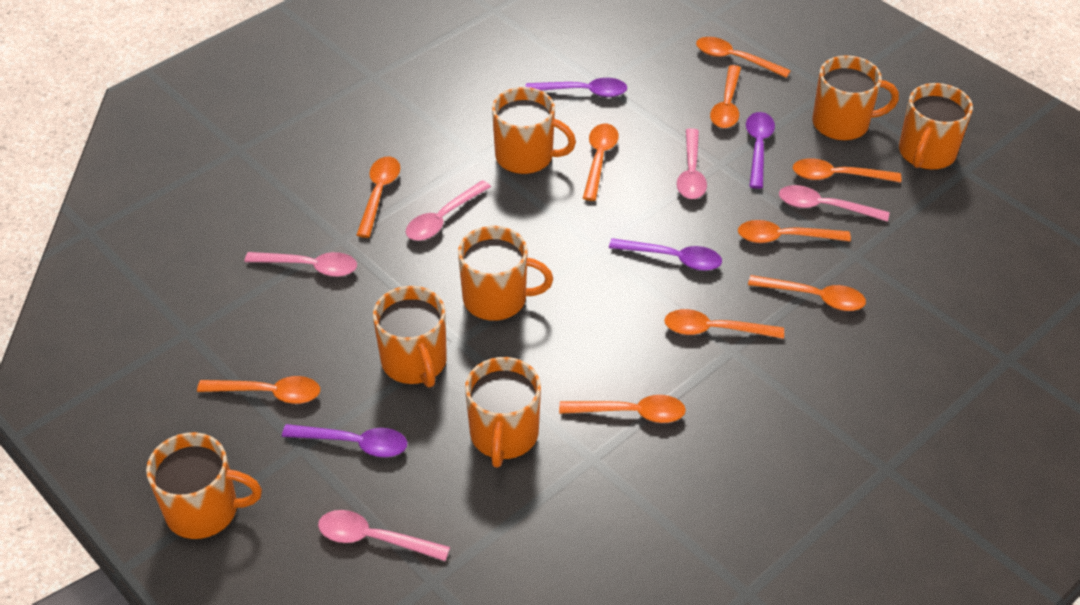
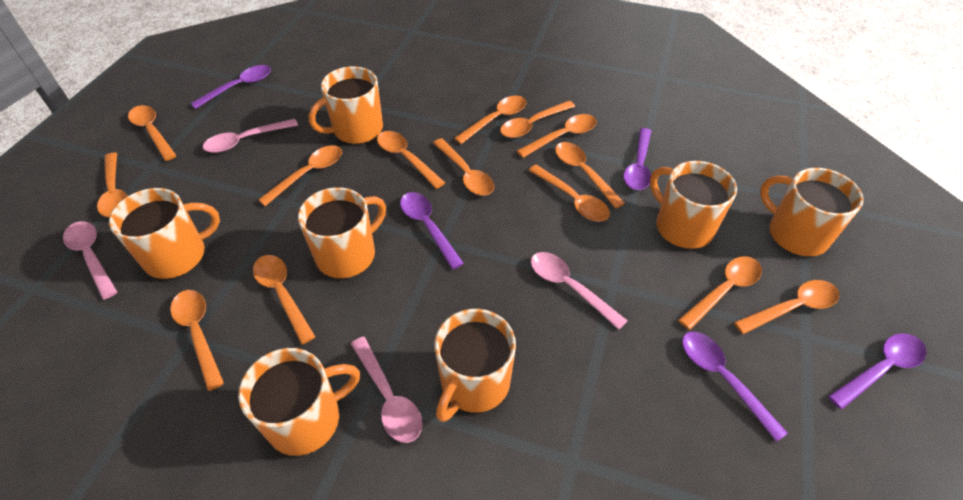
orange spoon: 10 -> 14
pink spoon: 5 -> 4
purple spoon: 4 -> 5

